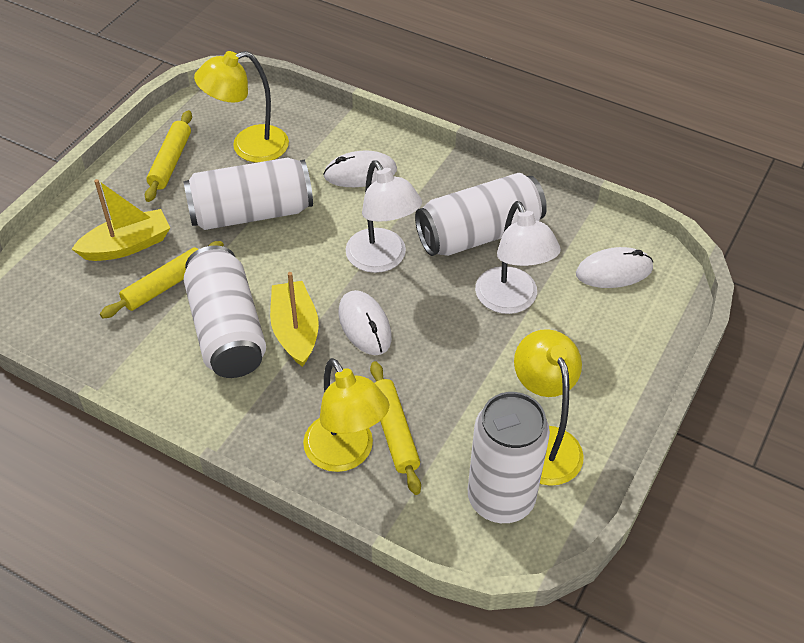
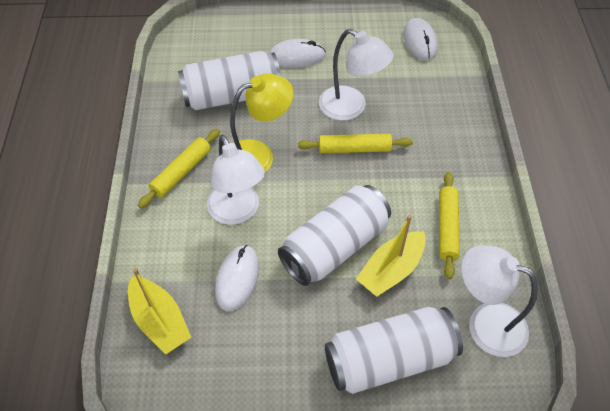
white can: 4 -> 3
white lamp: 2 -> 3
yellow lamp: 3 -> 1

